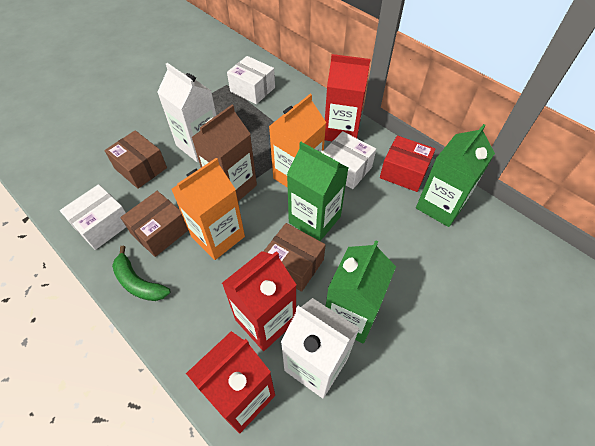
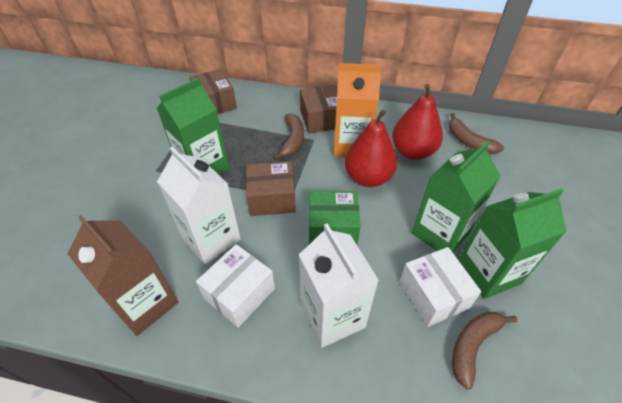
brown banana: 0 -> 3
green banana: 1 -> 0
green box: 0 -> 1
orange carton: 2 -> 1
red box: 1 -> 0
red carton: 3 -> 0
red pear: 0 -> 2
white box: 3 -> 2

